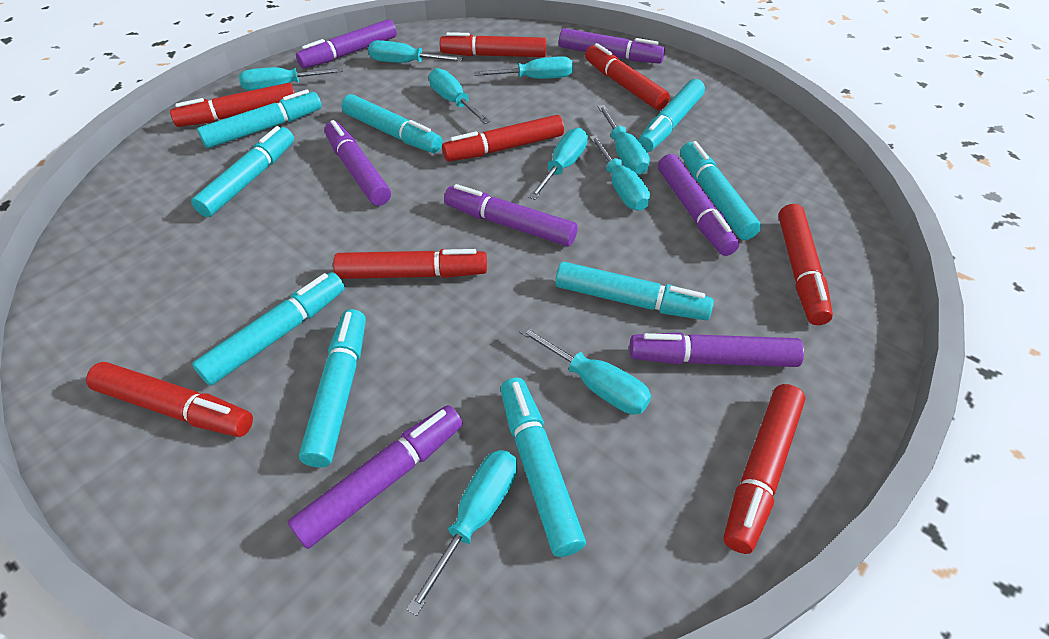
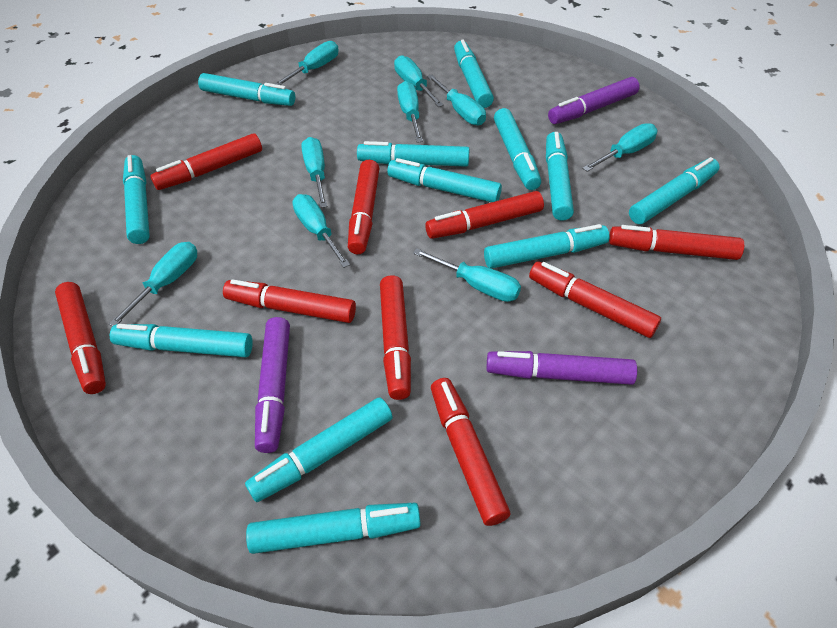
purple marker: 7 -> 3
red marker: 8 -> 9
turquoise marker: 9 -> 12

